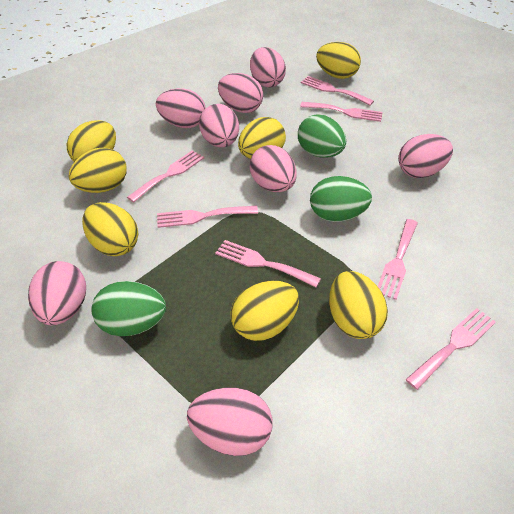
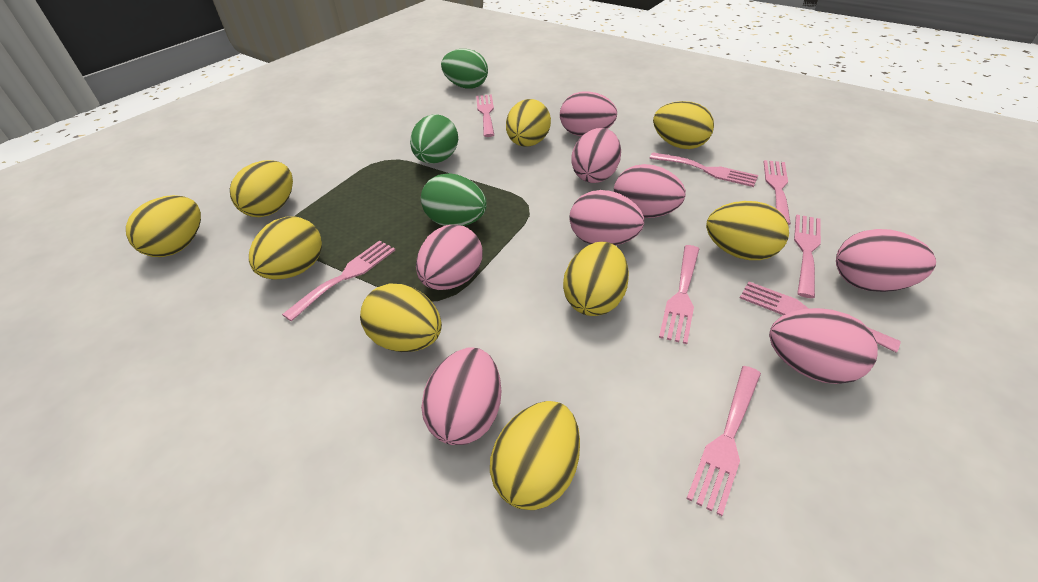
pink fork: 7 -> 8
yellow egg: 7 -> 9

